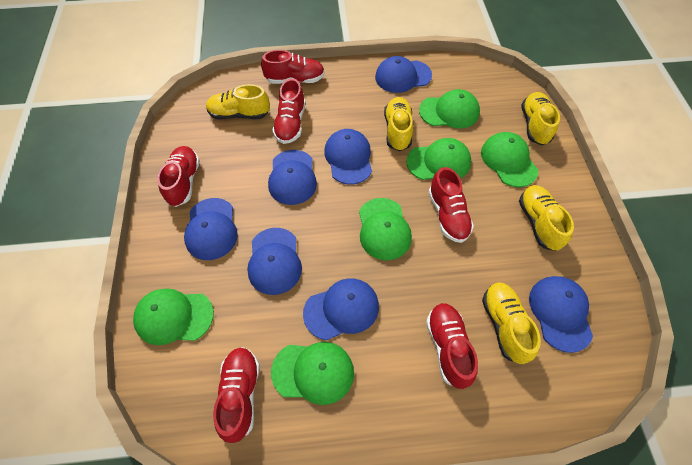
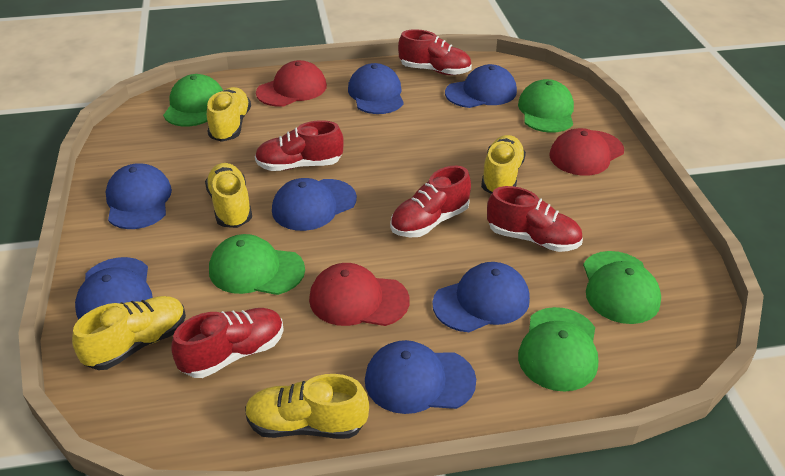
green cap: 6 -> 5
red cap: 0 -> 3
red shoe: 6 -> 5

